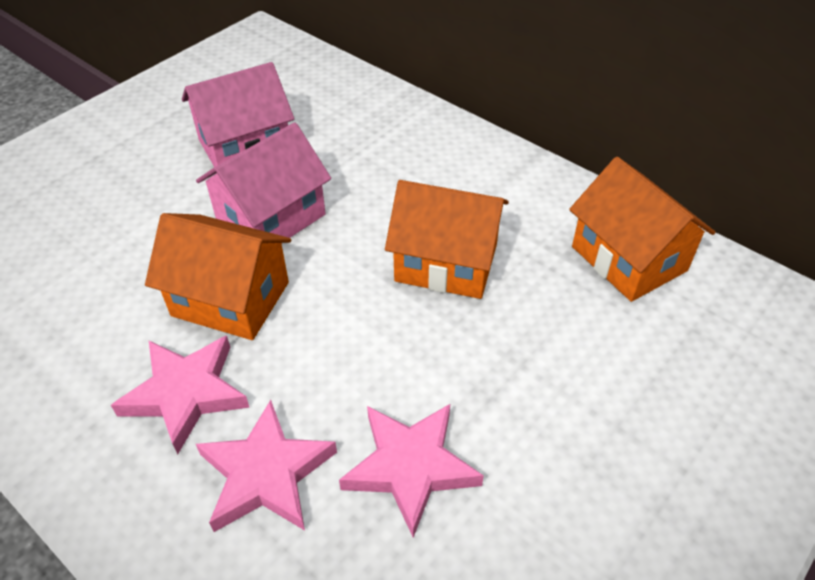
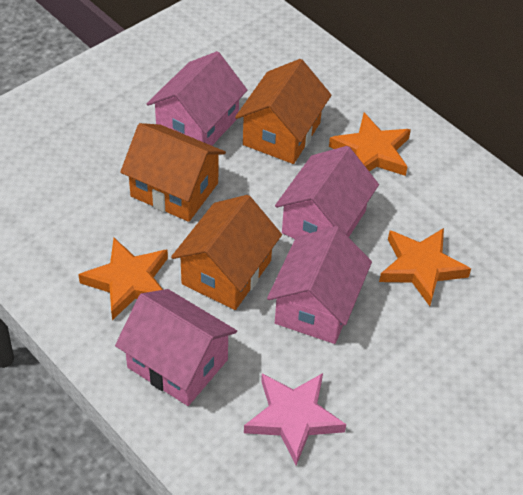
orange star: 0 -> 3
pink house: 2 -> 4
pink star: 3 -> 1

